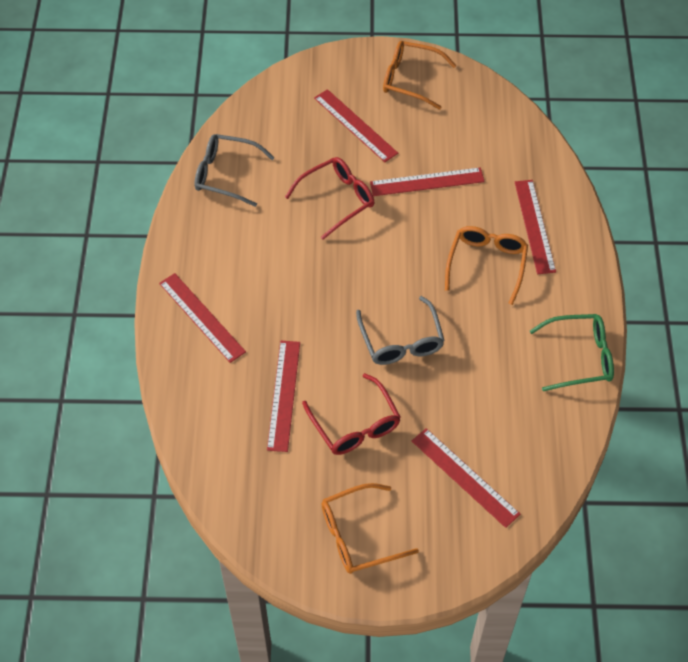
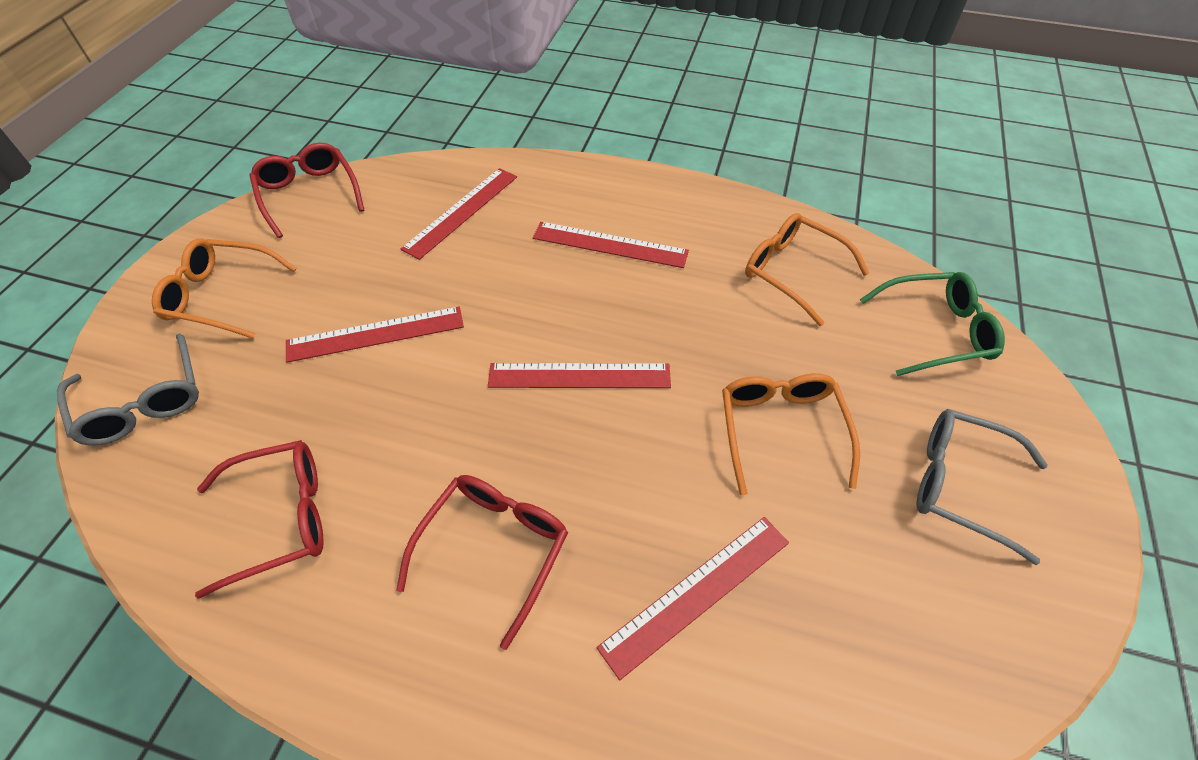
red glasses: 2 -> 3
red ruler: 6 -> 5

